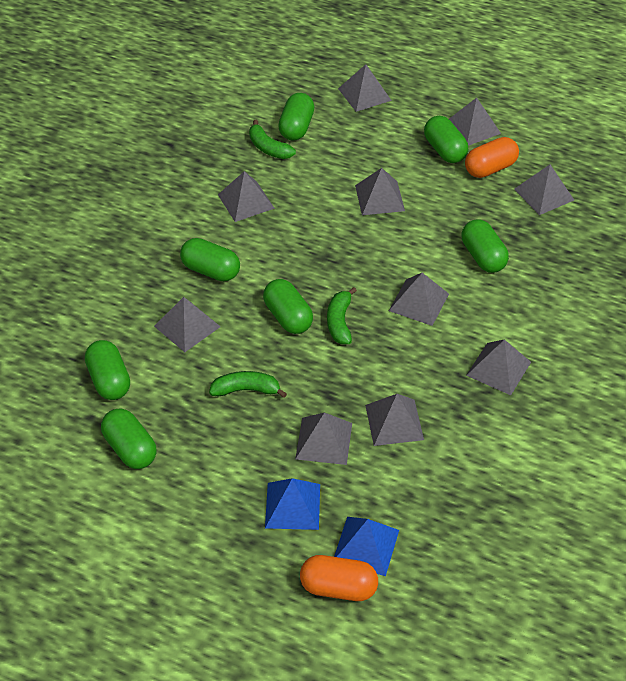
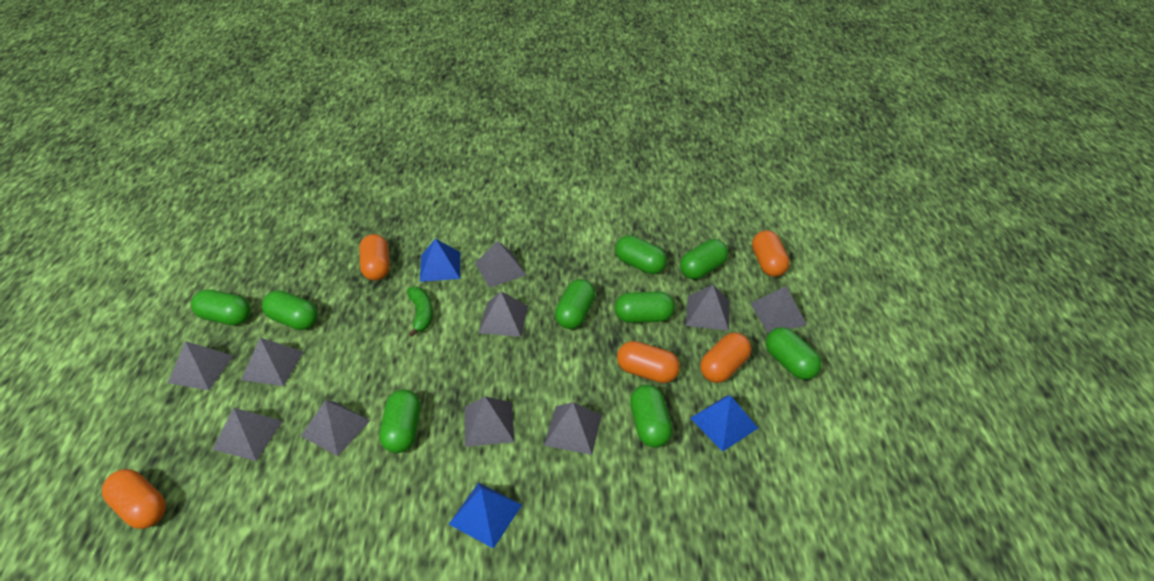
blue pyramid: 2 -> 3
green banana: 3 -> 1
green capsule: 7 -> 9
orange capsule: 2 -> 5

